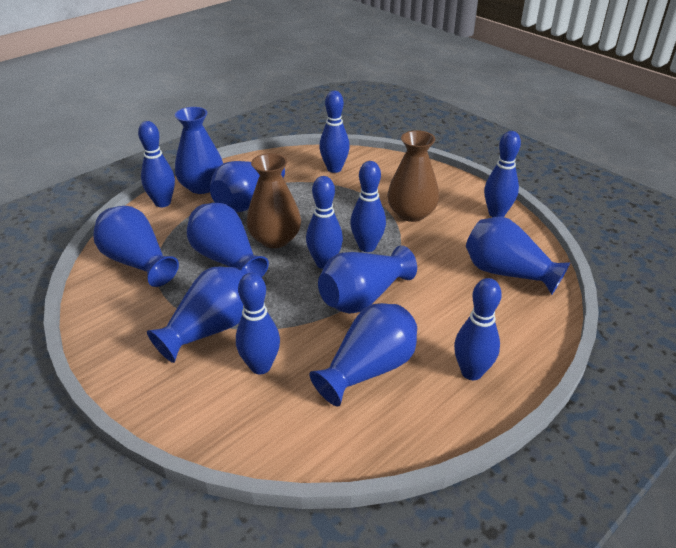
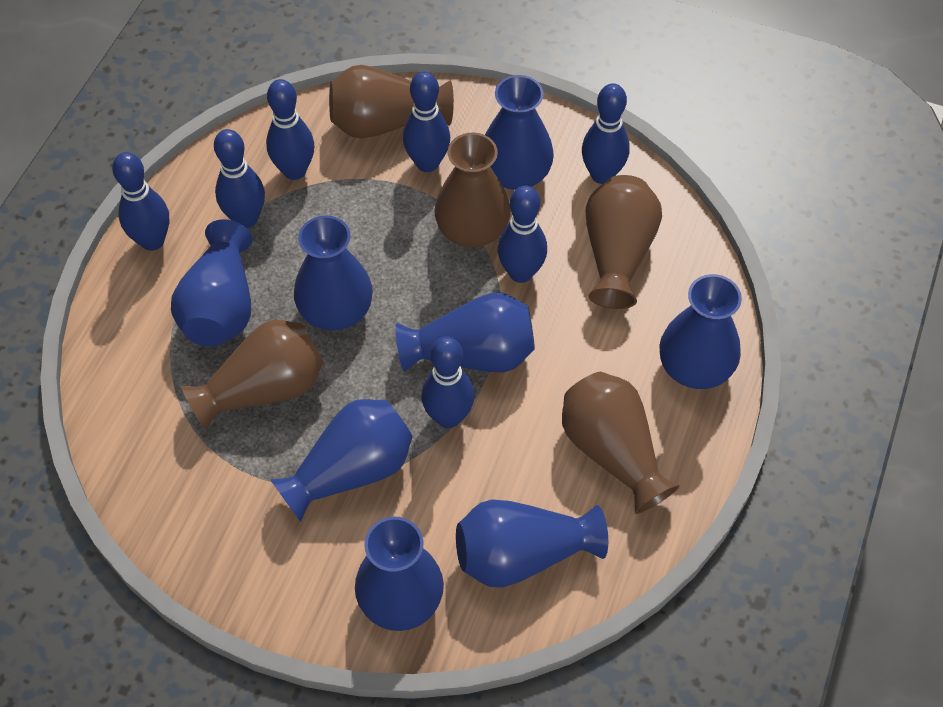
brown vase: 2 -> 5

